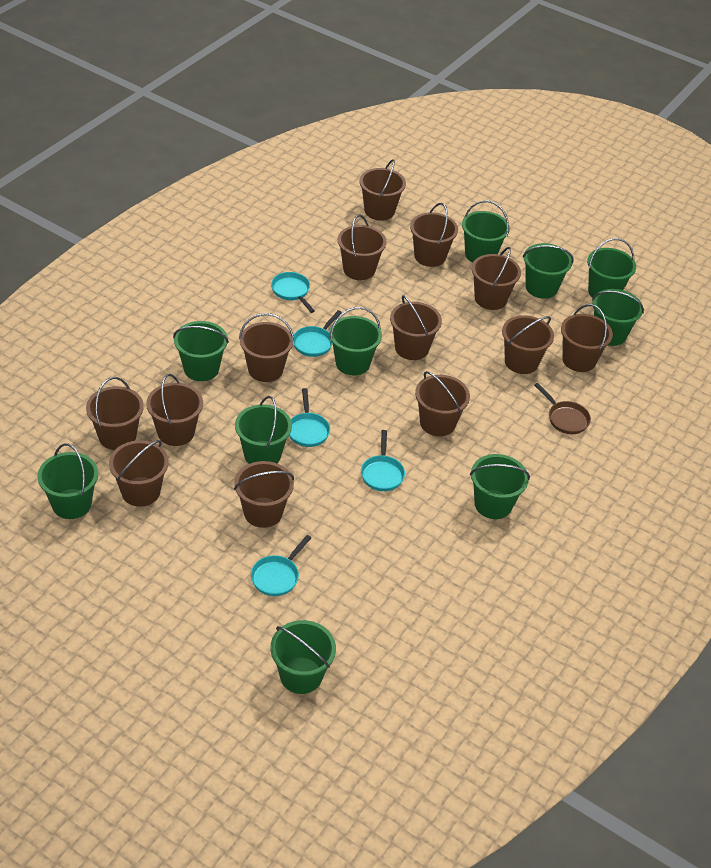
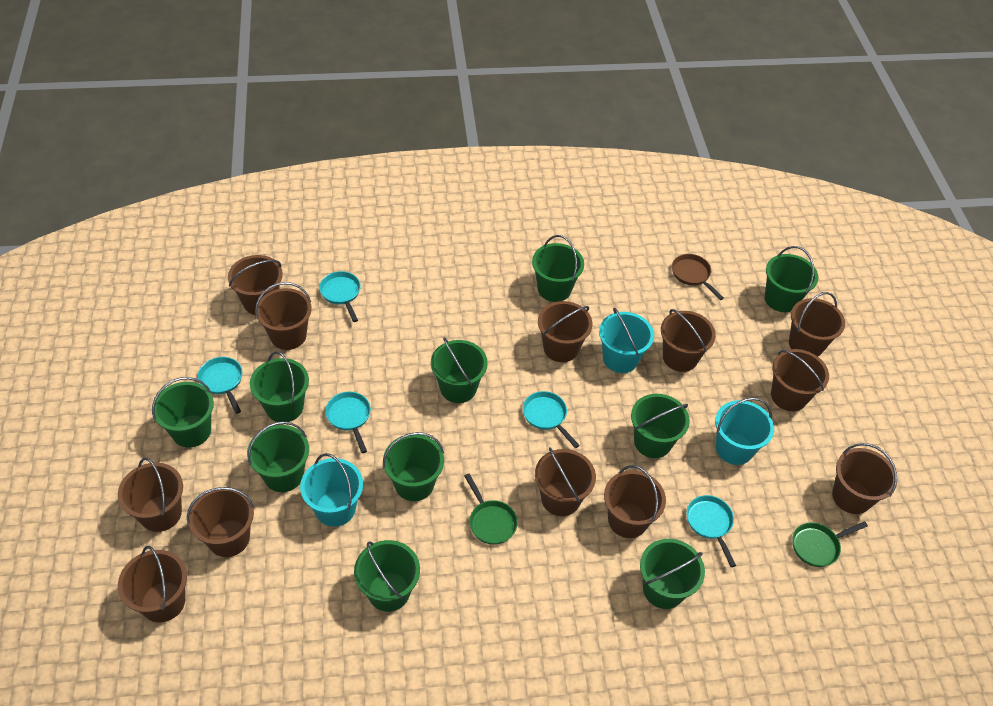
brown bucket: 13 -> 12
green pan: 0 -> 2
turquoise bucket: 0 -> 3

